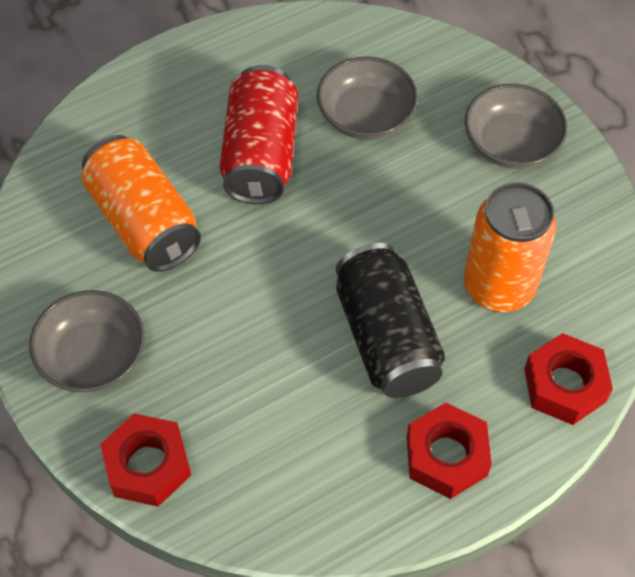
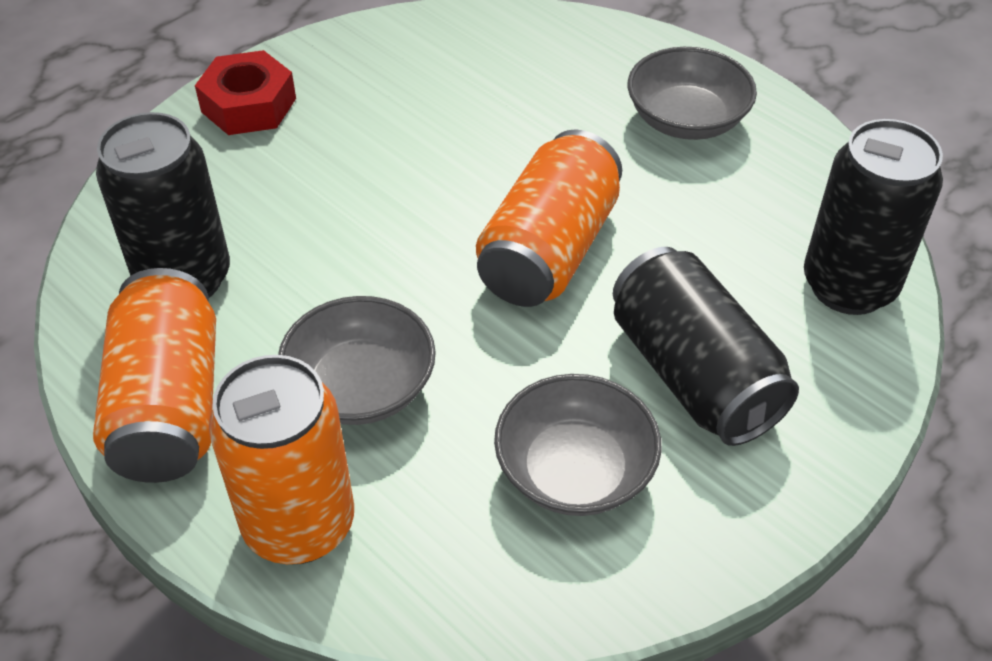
black can: 1 -> 3
orange can: 2 -> 3
red can: 1 -> 0
red nut: 3 -> 1

